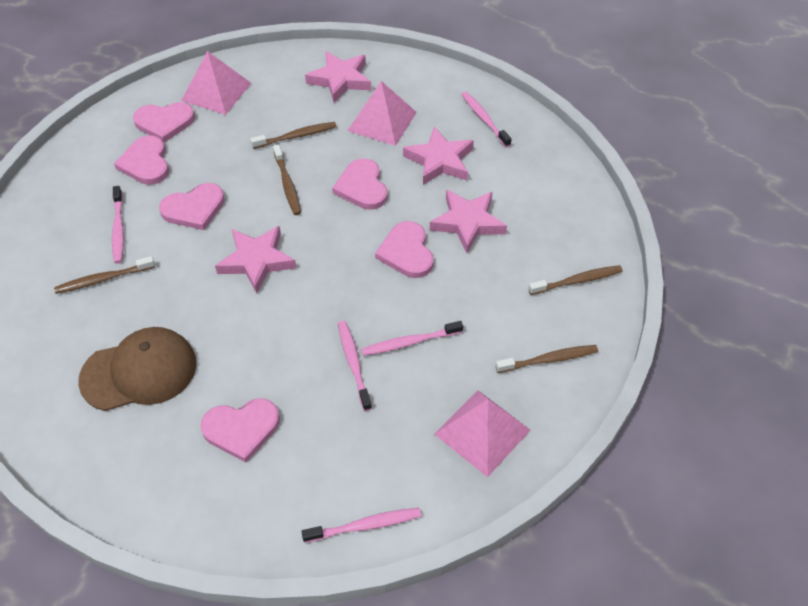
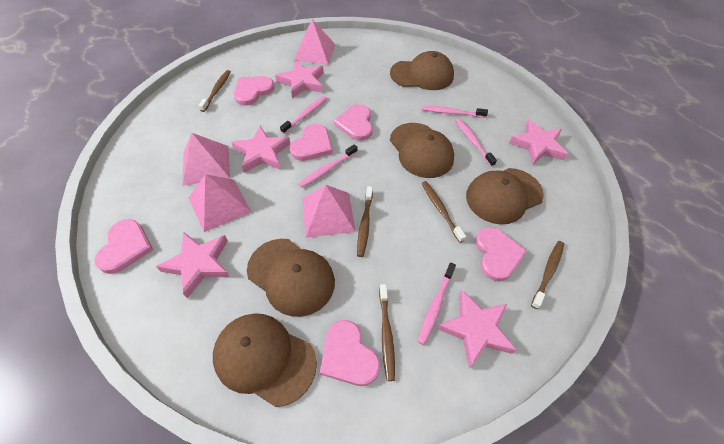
brown cap: 1 -> 5
pink pyramid: 3 -> 4
pink star: 4 -> 5

